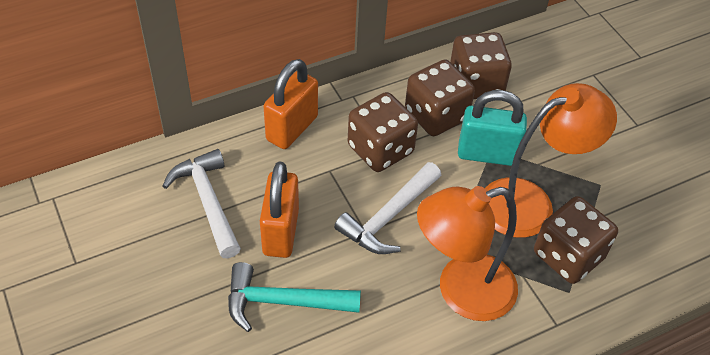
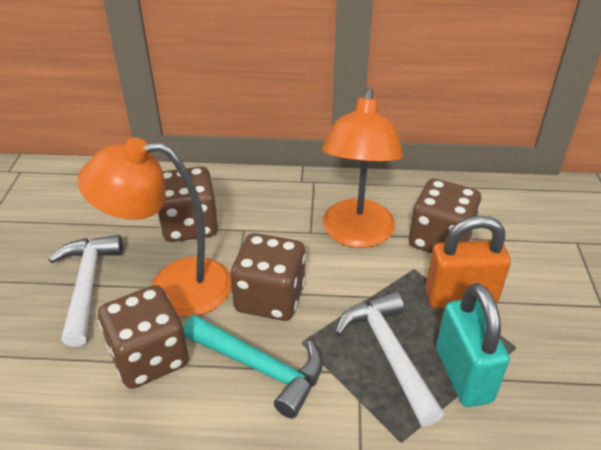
orange padlock: 2 -> 1

